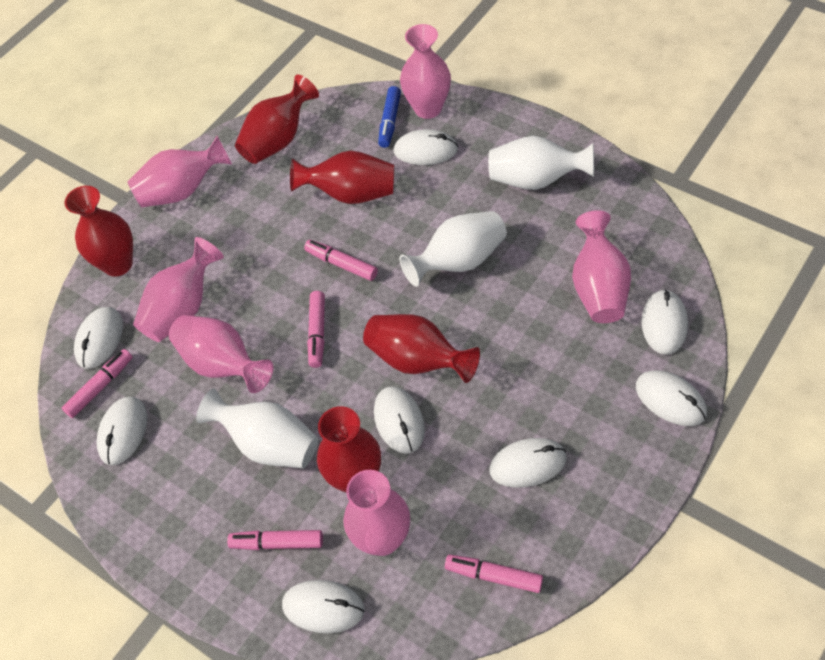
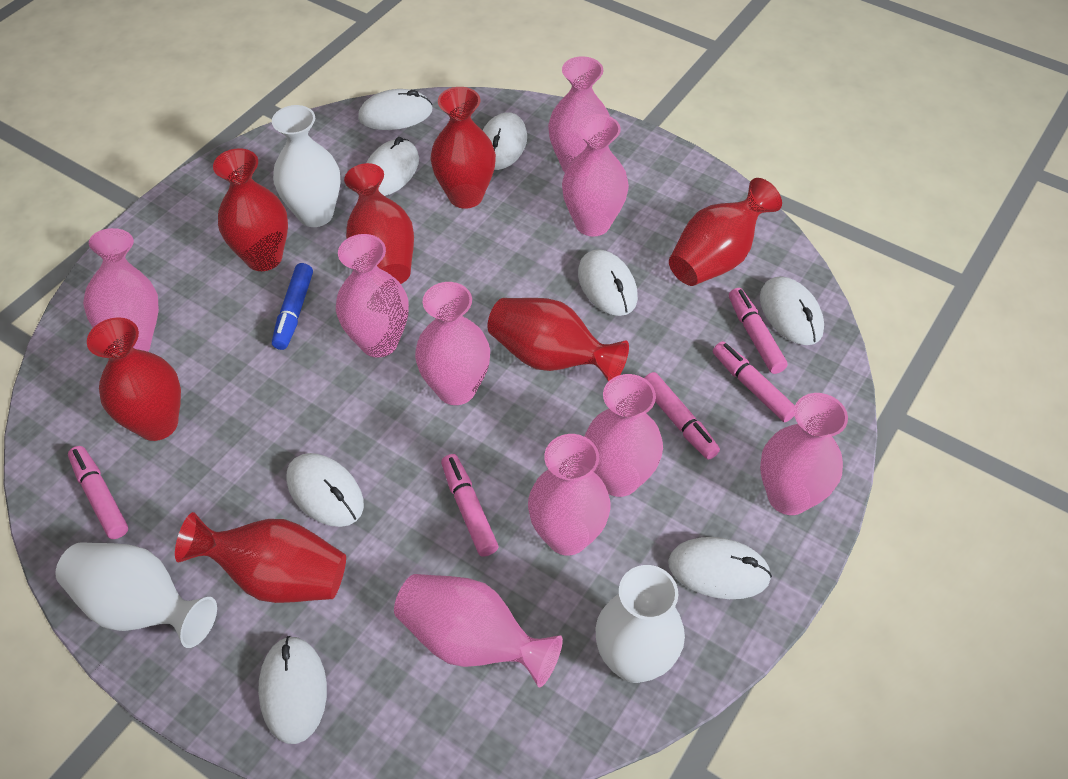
pink vase: 6 -> 9
red vase: 5 -> 7

